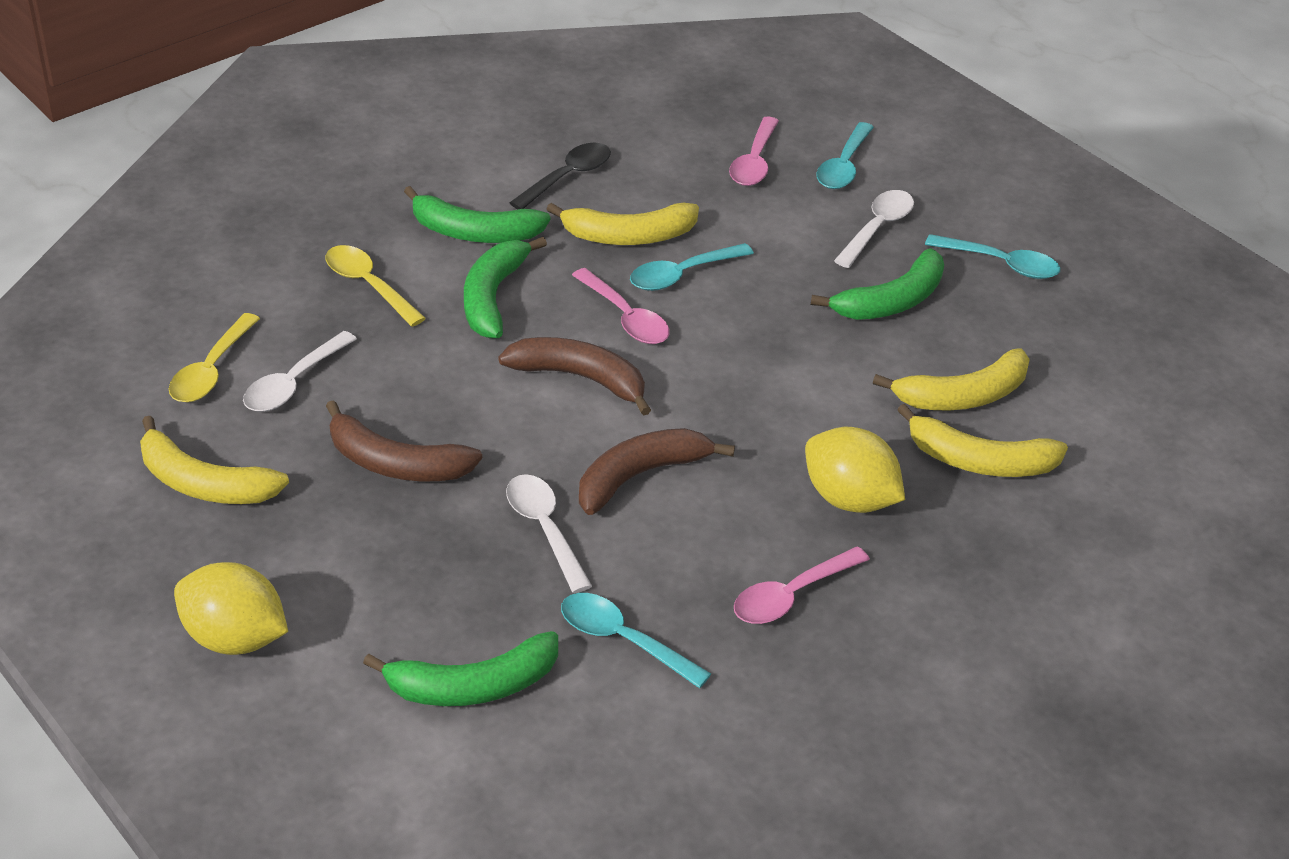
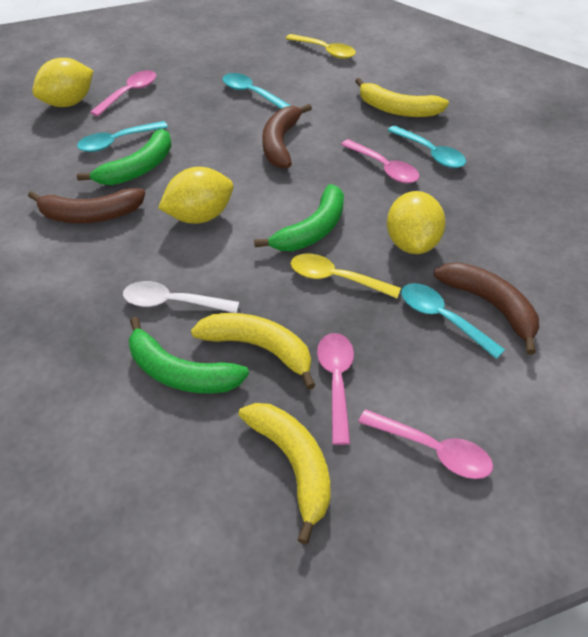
black spoon: 1 -> 0
green banana: 4 -> 3
pink spoon: 3 -> 4
white spoon: 3 -> 1
yellow banana: 4 -> 3
yellow lemon: 2 -> 3

